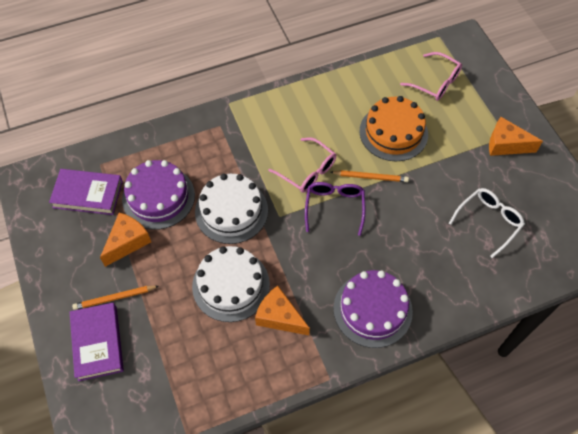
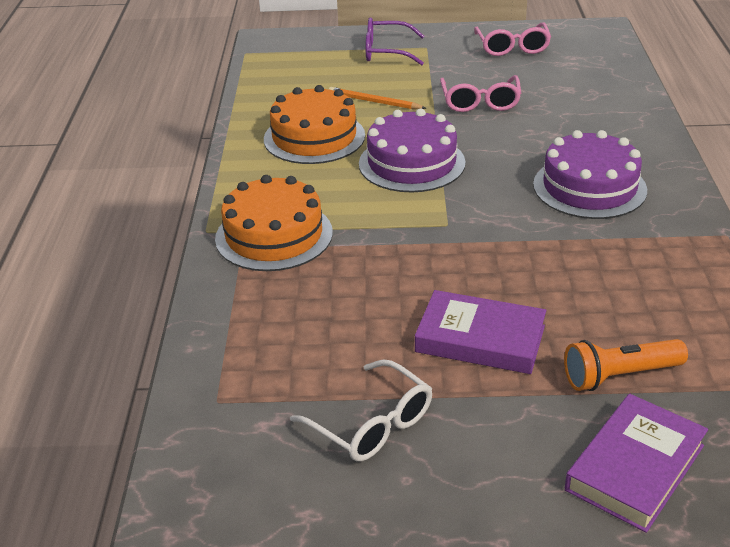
orange cake: 1 -> 2
orange cheese: 3 -> 0
orange flashlight: 0 -> 1
orange pencil: 2 -> 1
white cake: 2 -> 0

